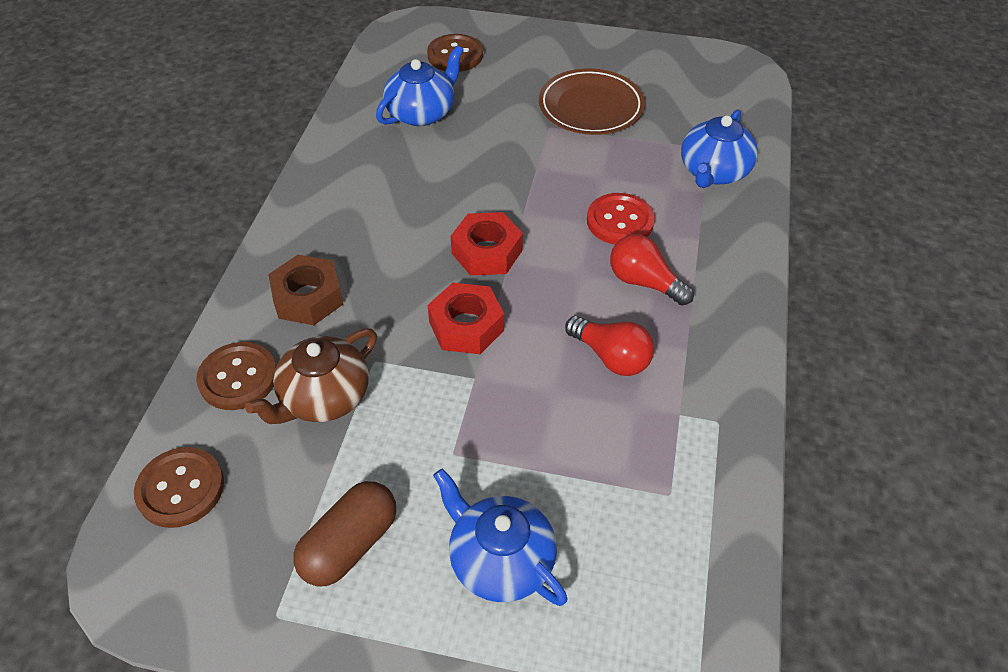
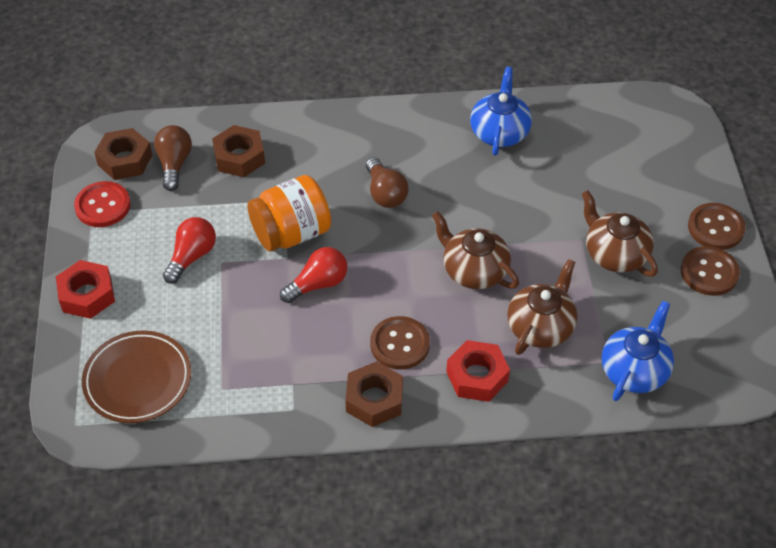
blue teapot: 3 -> 2
brown capsule: 1 -> 0
brown light bulb: 0 -> 2
brown nut: 1 -> 3
brown teapot: 1 -> 3
orange jar: 0 -> 1

